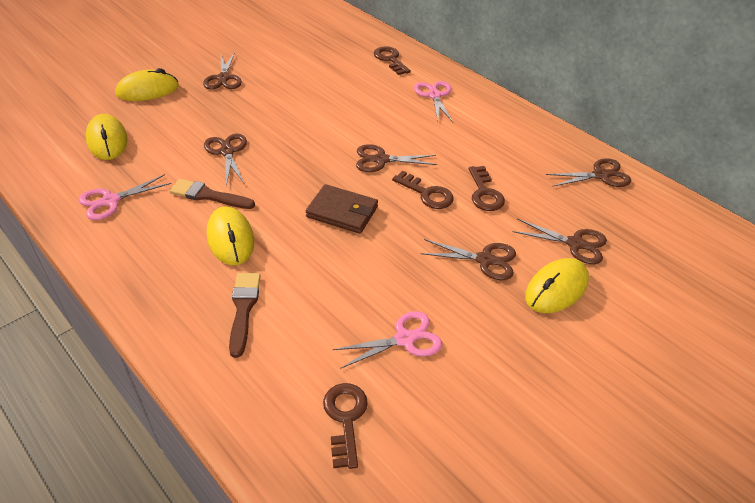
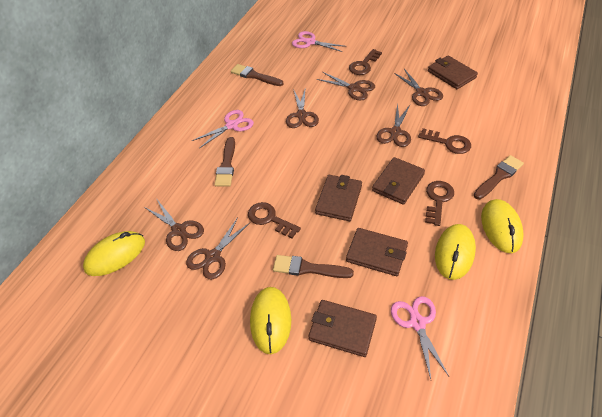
brown brush: 2 -> 4
brown wallet: 1 -> 5

